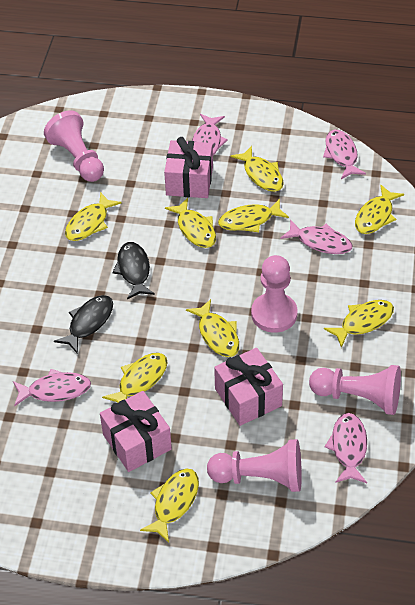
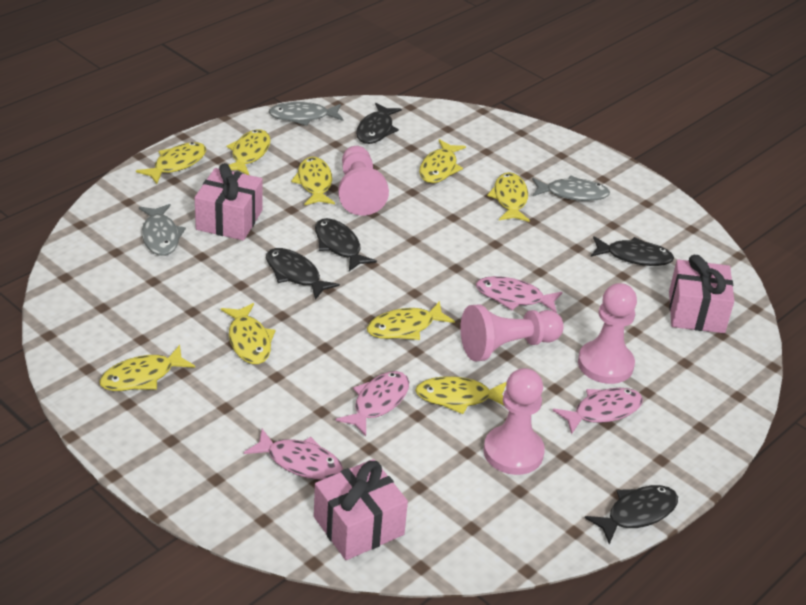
black fish: 2 -> 5
grey fish: 0 -> 3
pink fish: 5 -> 4

